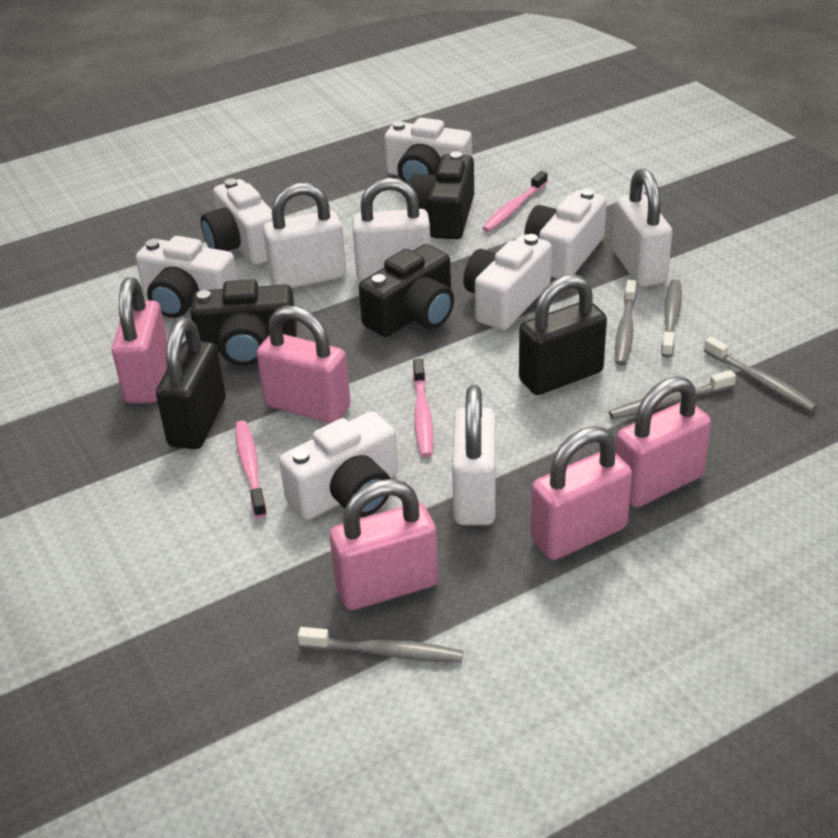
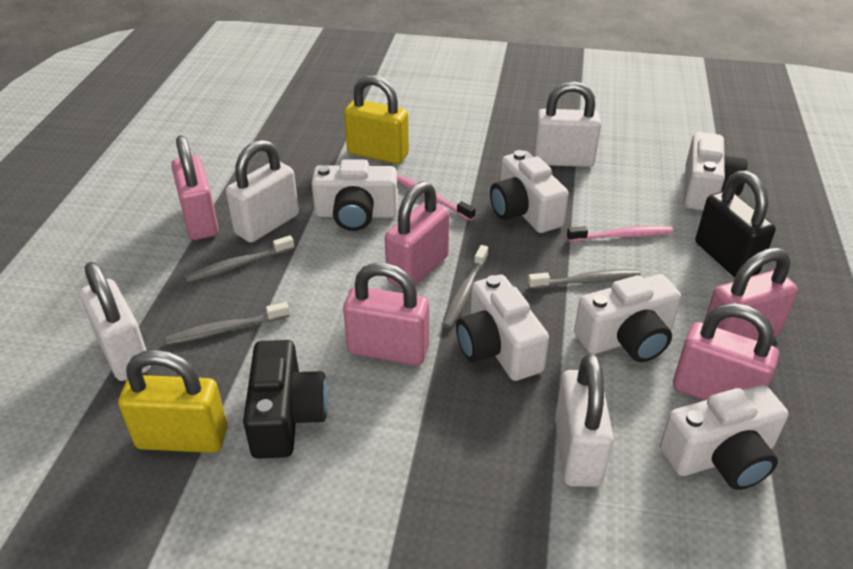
black camera: 3 -> 1
black padlock: 2 -> 1
grey toothbrush: 5 -> 4
pink toothbrush: 3 -> 2
yellow padlock: 0 -> 2

